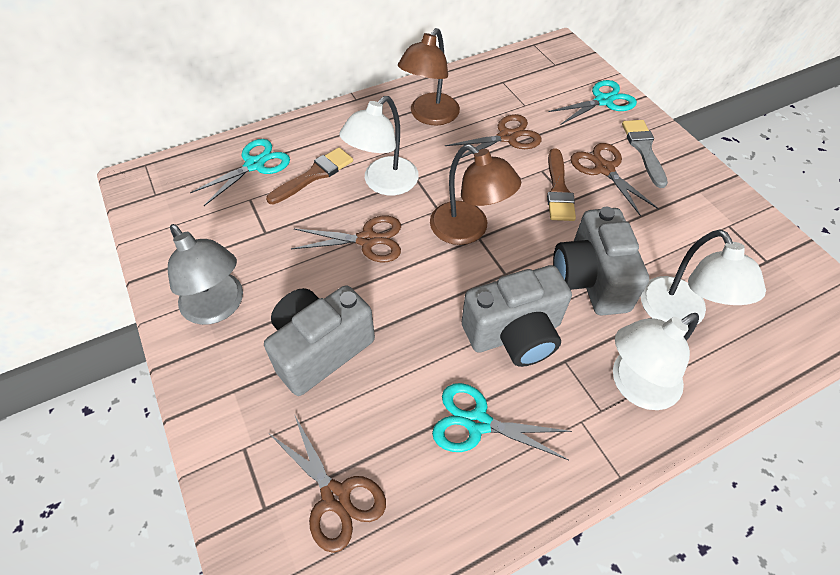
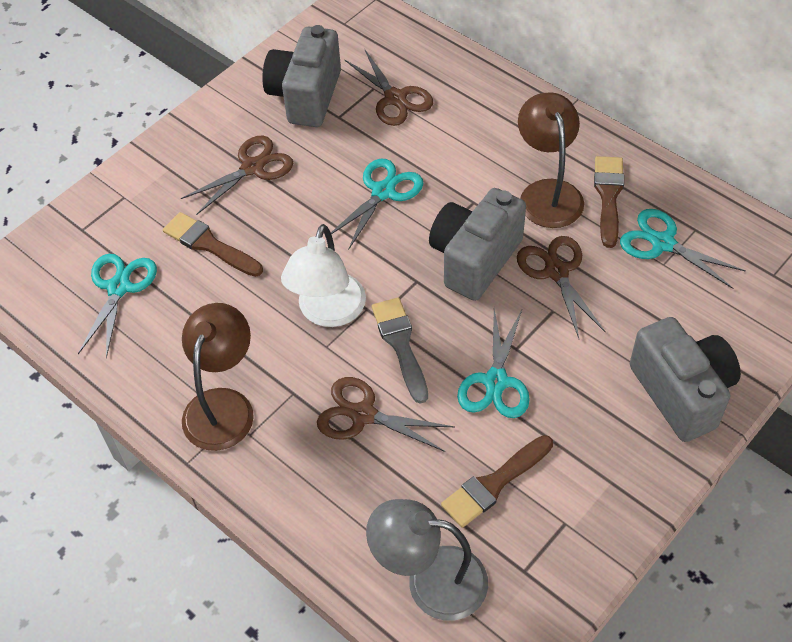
brown brush: 2 -> 3
turquoise scissors: 3 -> 4
white lamp: 3 -> 1

